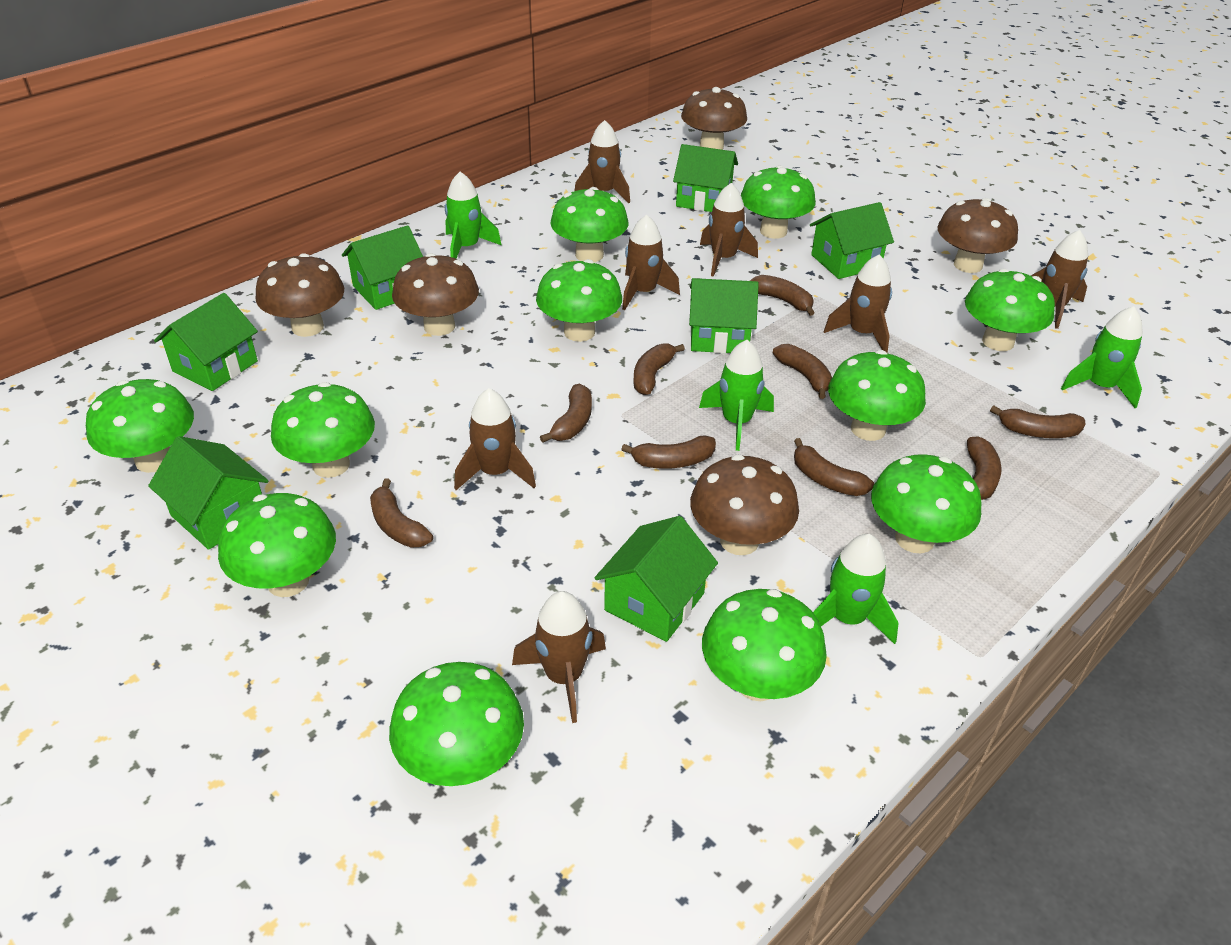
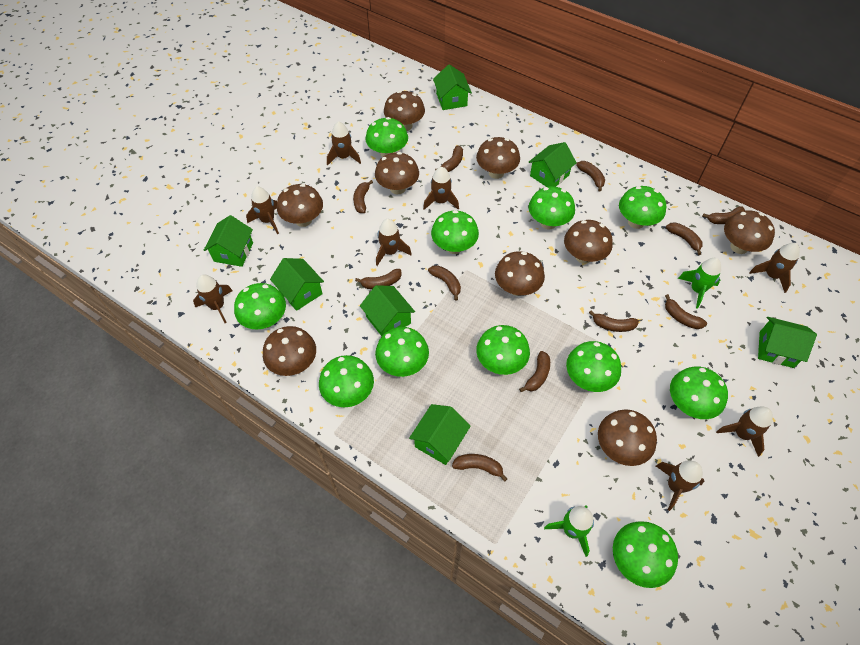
brown banana: 9 -> 11
brown mushroom: 5 -> 9
brown rocket: 7 -> 8
green rocket: 4 -> 2

